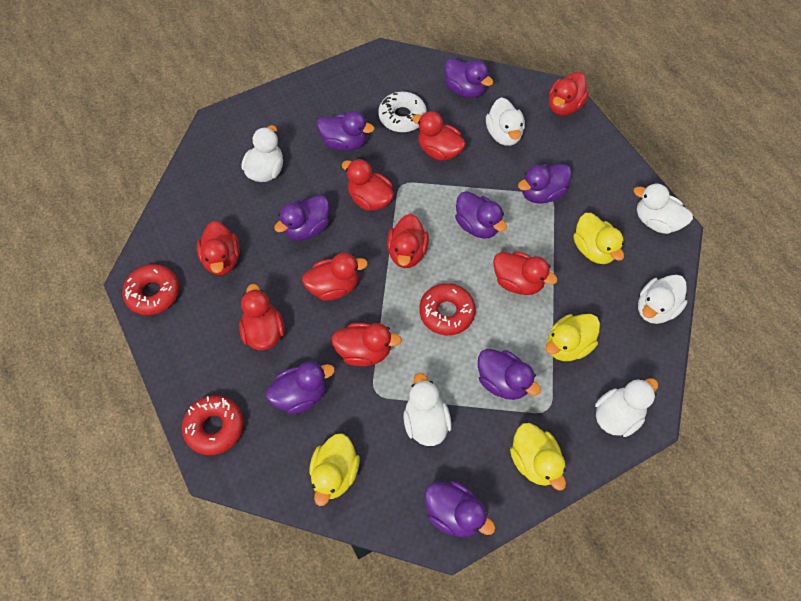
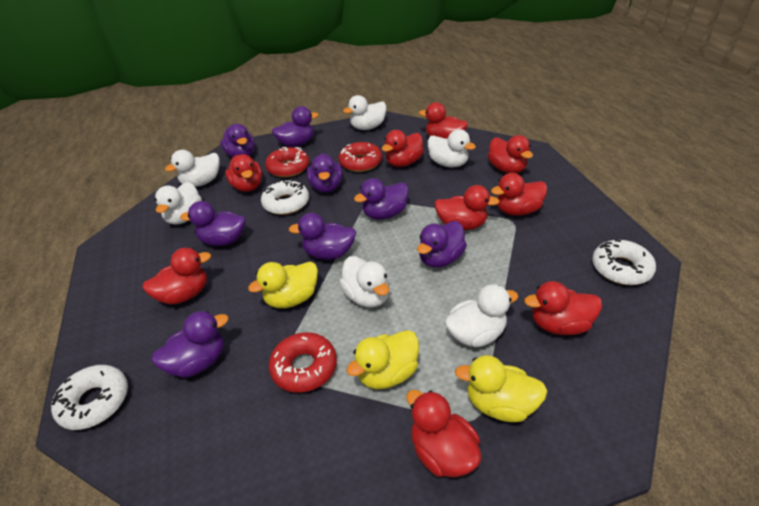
white donut: 1 -> 3
yellow duck: 4 -> 3

